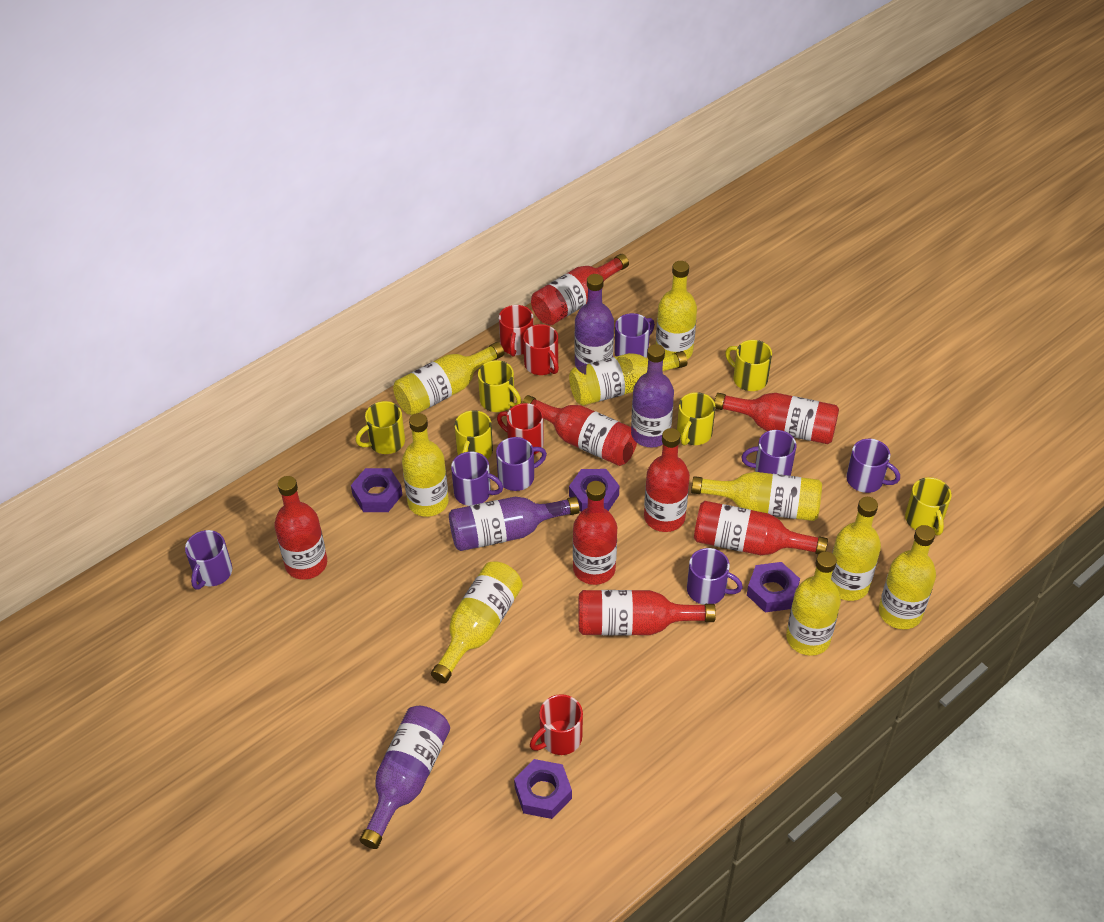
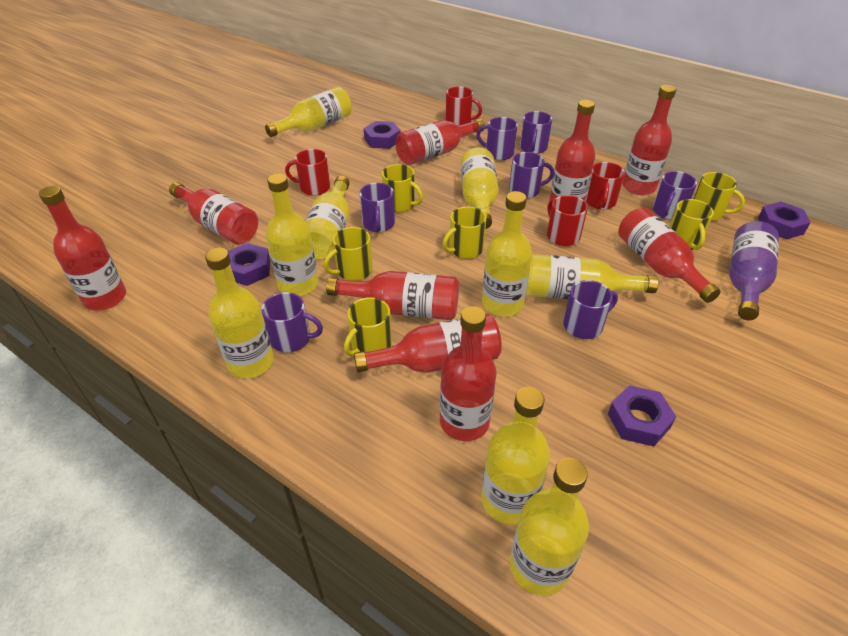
purple bottle: 4 -> 1
red bottle: 8 -> 9

